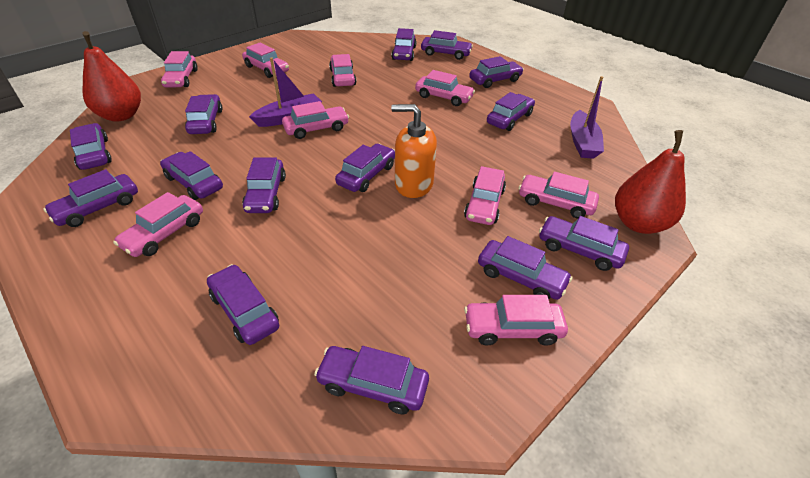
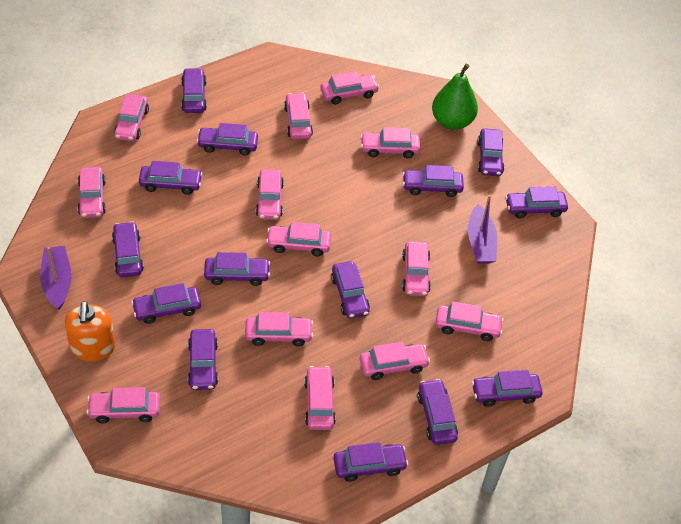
green pear: 0 -> 1
pink car: 9 -> 13
red pear: 2 -> 0

